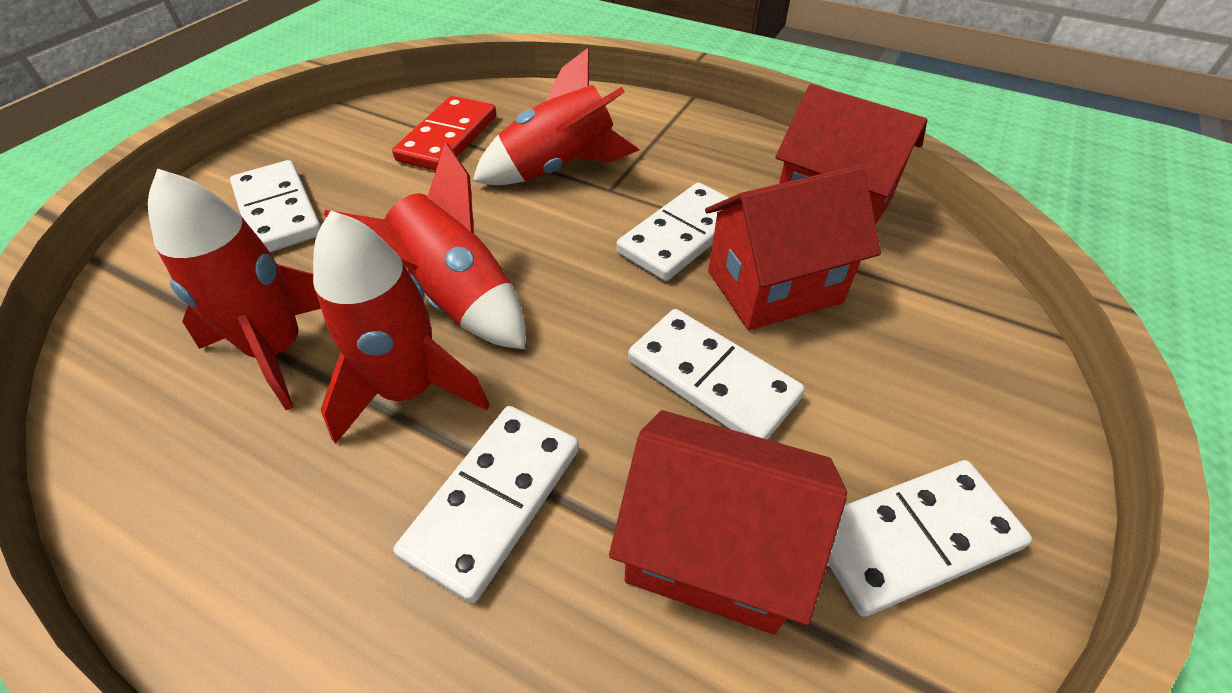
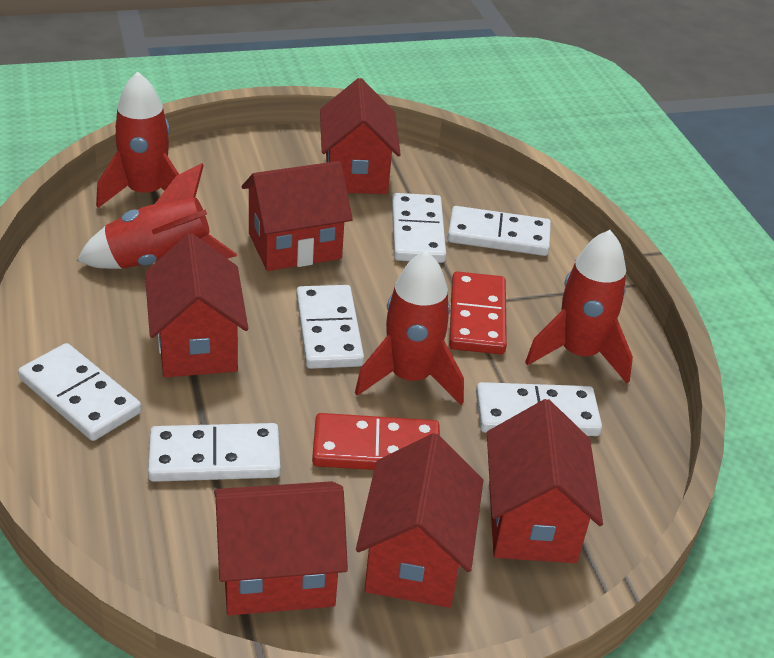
red domino: 1 -> 2
red house: 3 -> 6
white domino: 5 -> 6

